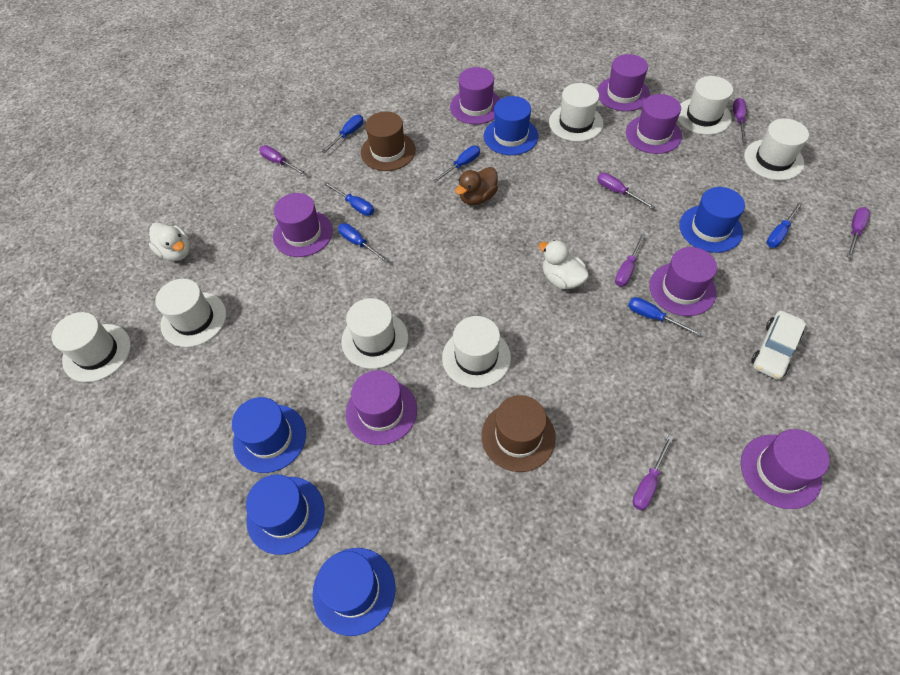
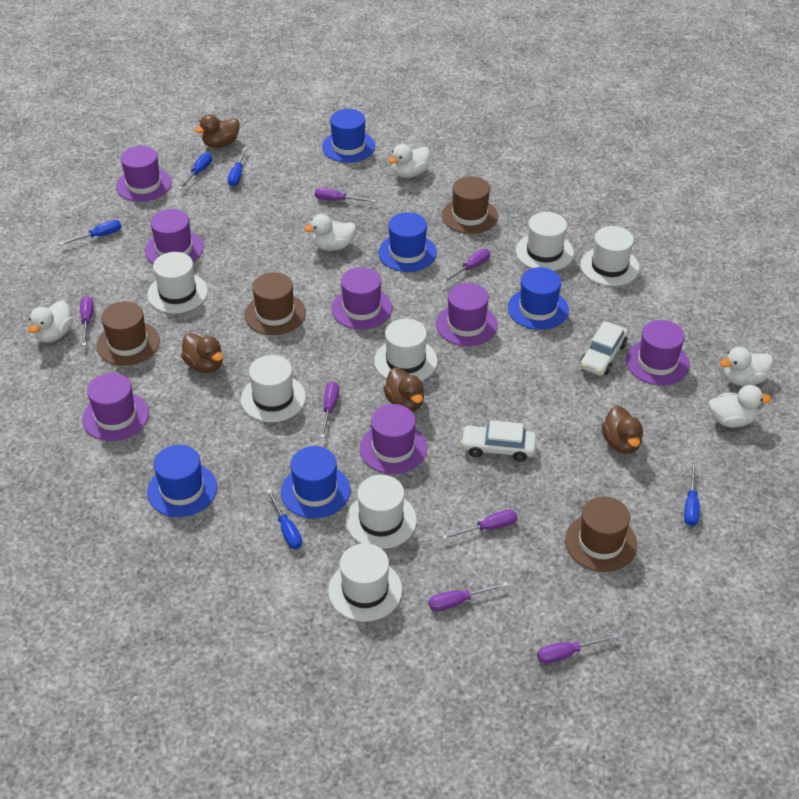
blue screwdriver: 6 -> 5
brown duck: 1 -> 4
brown hat: 2 -> 4
purple screwdriver: 6 -> 7
white car: 1 -> 2
white duck: 2 -> 5

